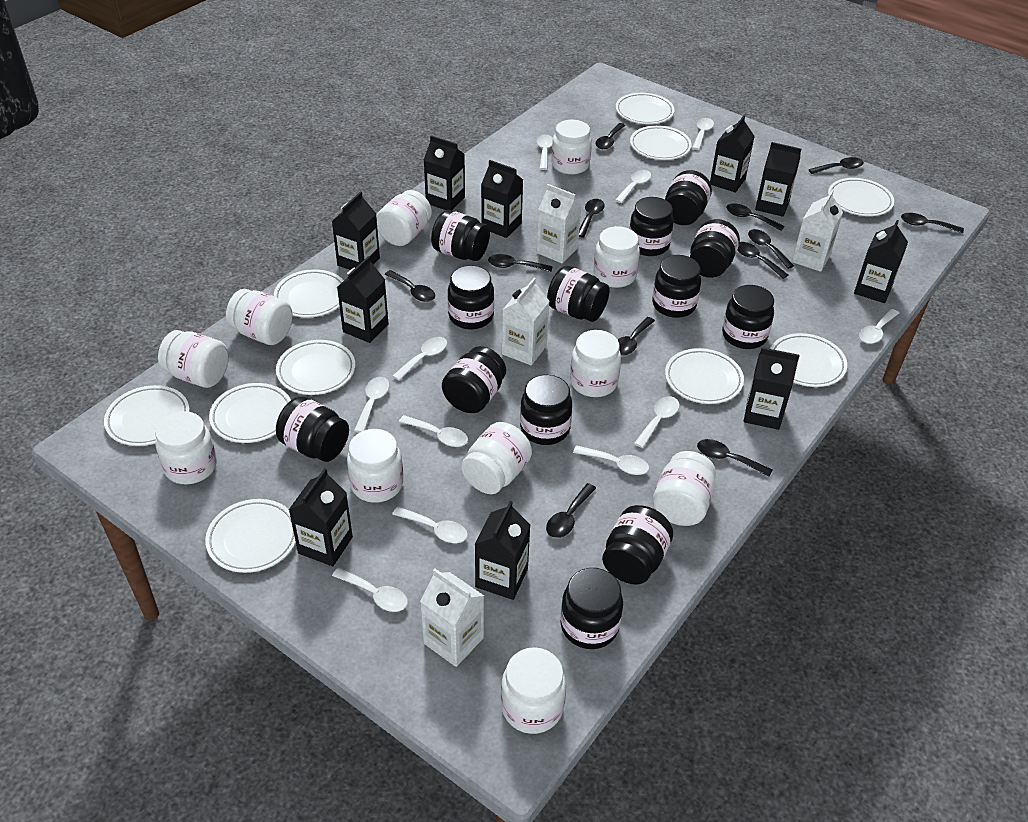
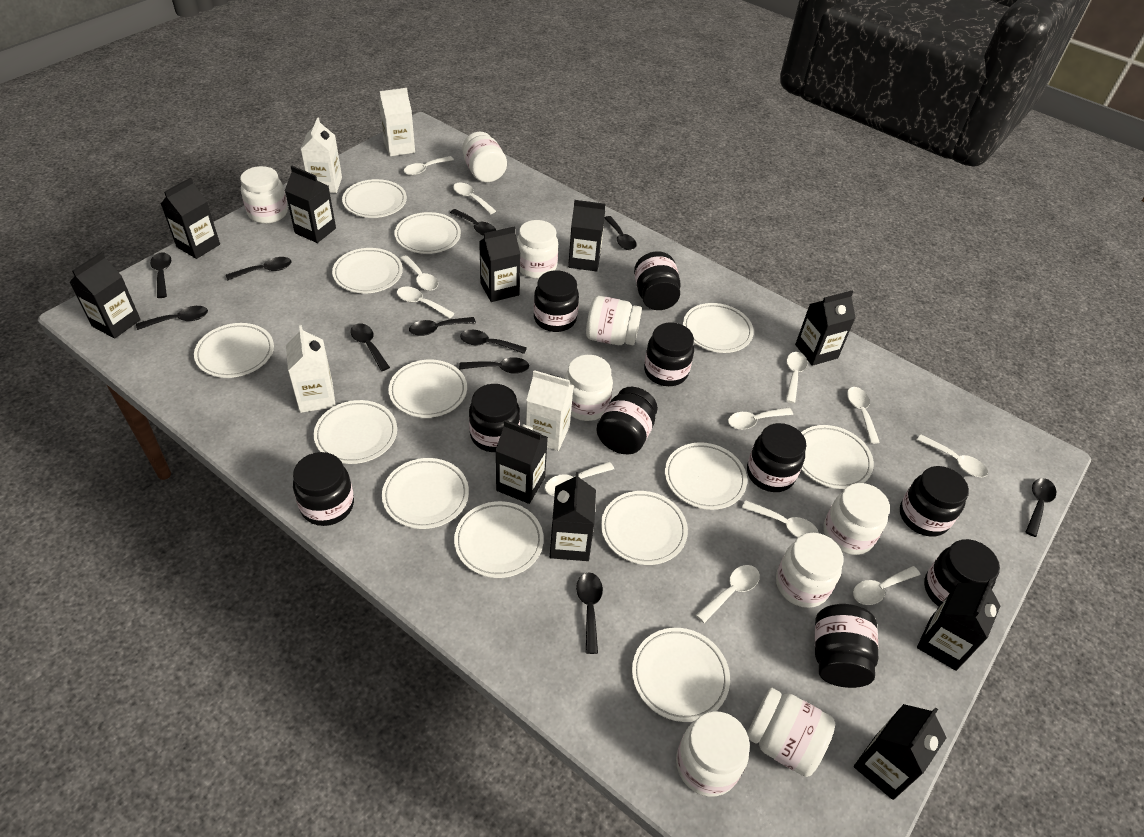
black jar: 13 -> 10
black spoon: 12 -> 11
white jar: 11 -> 9
white plate: 10 -> 13
white spoon: 11 -> 12

